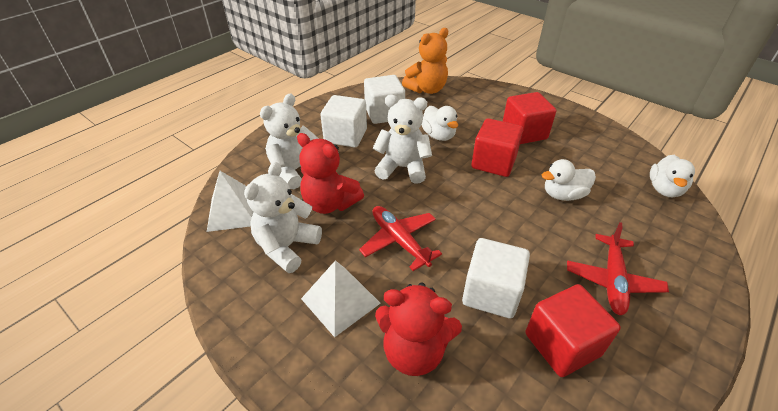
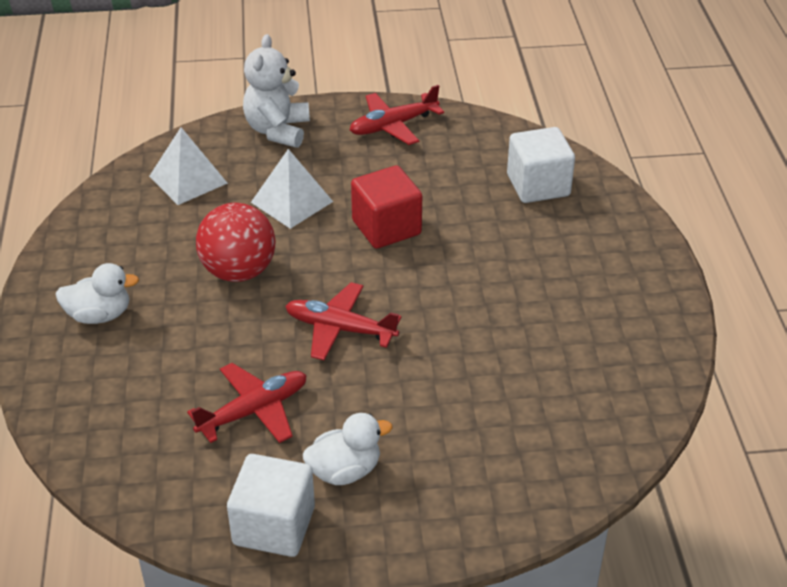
orange teddy bear: 1 -> 0
red ball: 0 -> 1
red cube: 3 -> 1
red plane: 2 -> 3
red teddy bear: 2 -> 0
white cube: 3 -> 2
white duck: 3 -> 2
white teddy bear: 3 -> 1

